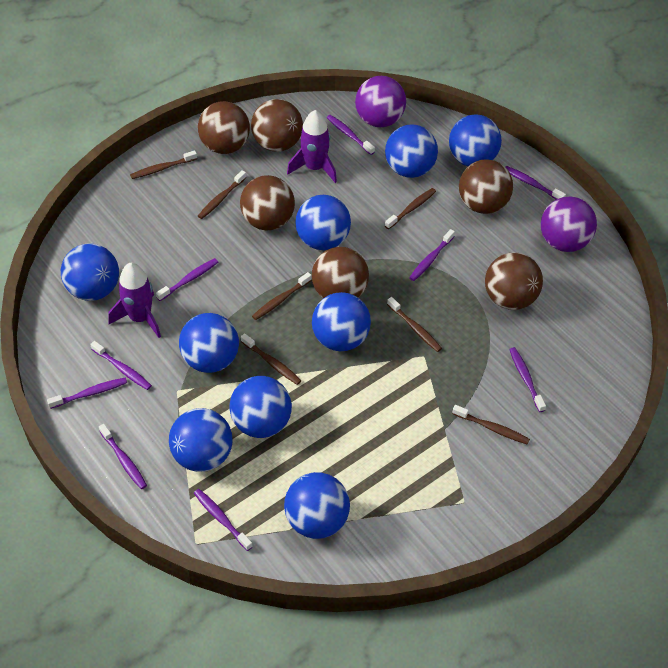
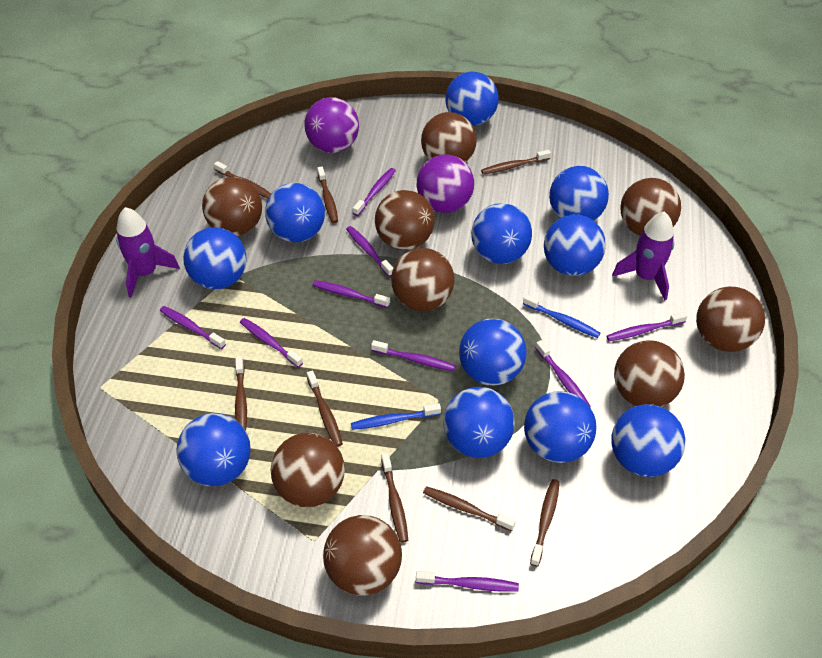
blue ball: 9 -> 11
blue toothbrush: 0 -> 2
brown ball: 6 -> 9
brown toothbrush: 7 -> 8

